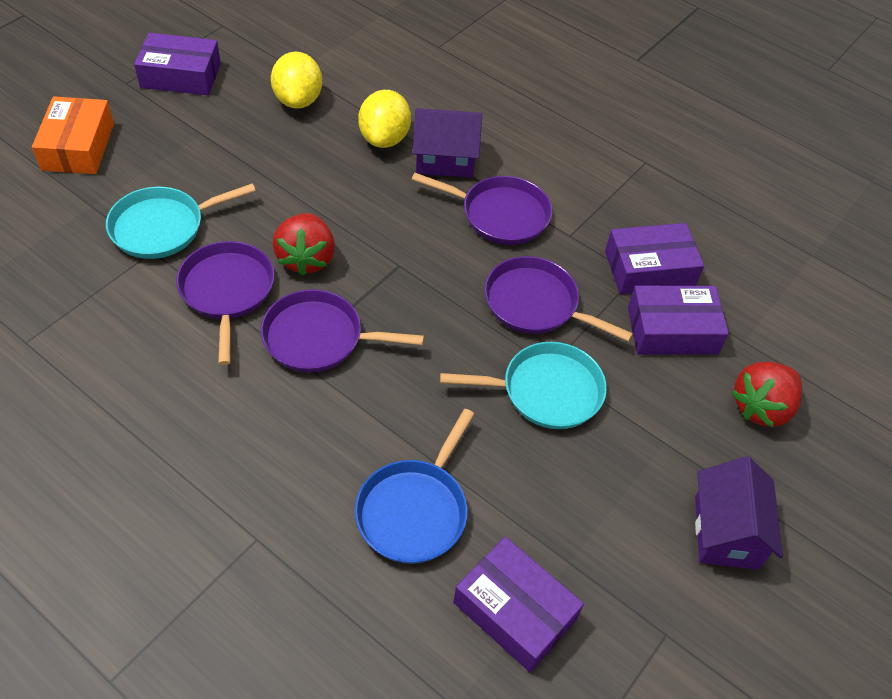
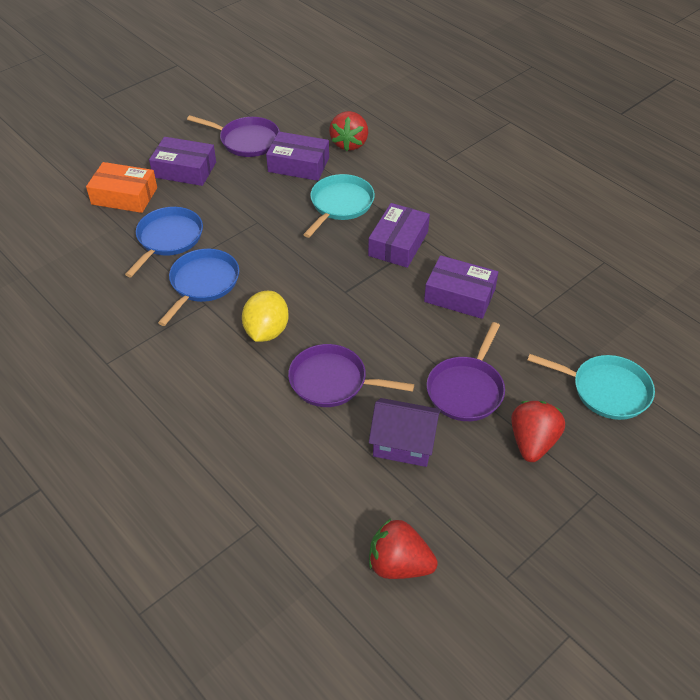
blue pan: 1 -> 2
purple house: 2 -> 1
purple pan: 4 -> 3
red strawberry: 2 -> 3
yellow lemon: 2 -> 1

